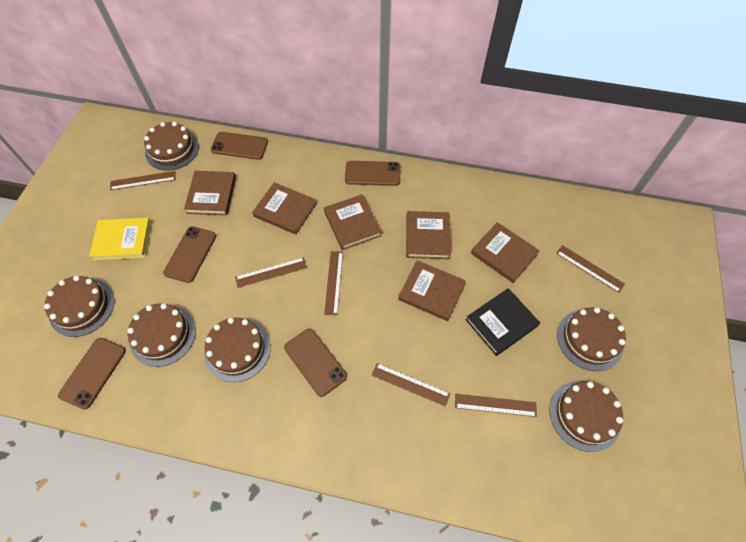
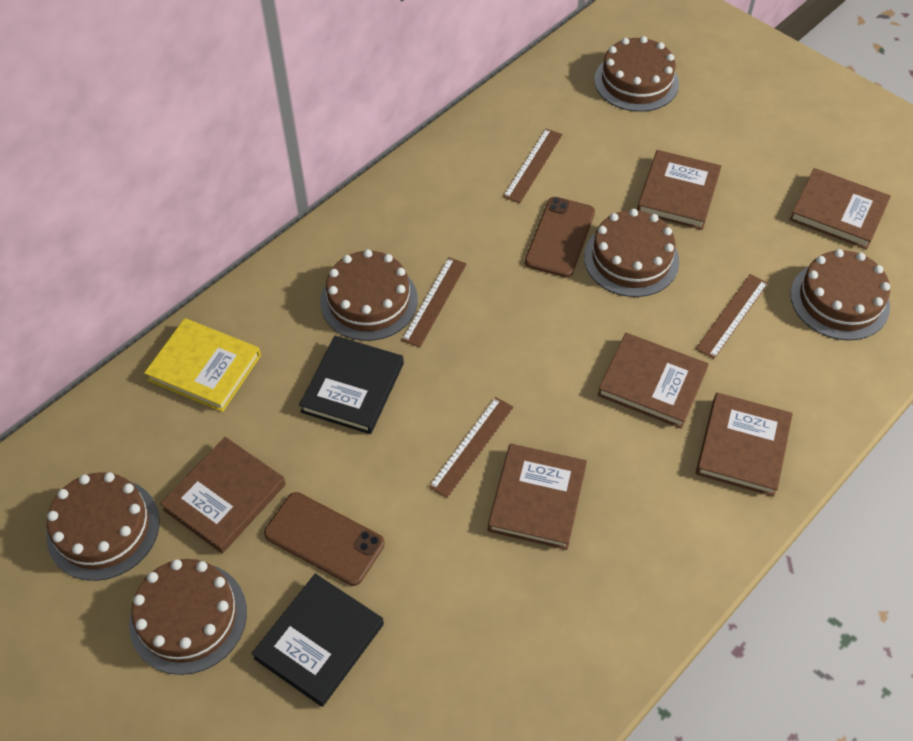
black book: 1 -> 2
brown phone: 5 -> 2
brown ruler: 6 -> 4

